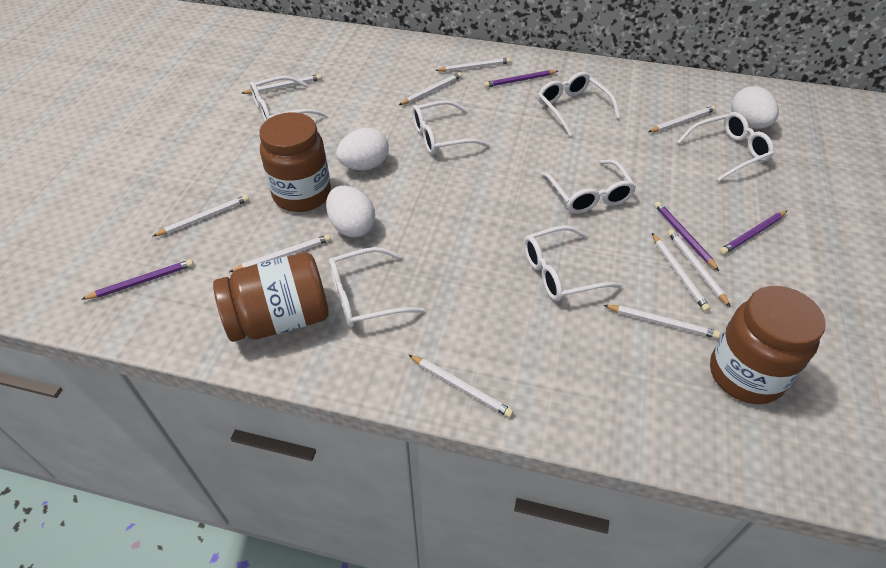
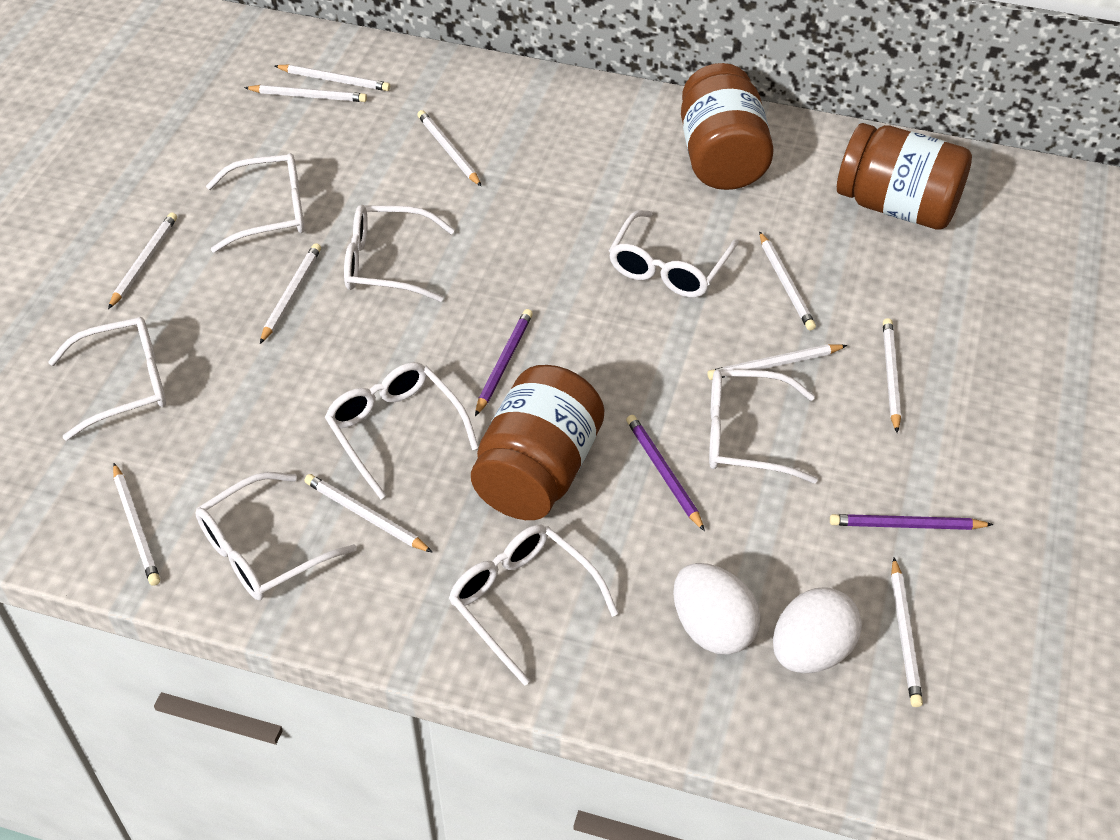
purple pencil: 4 -> 3
white egg: 3 -> 2
white glasses: 7 -> 8
white pencil: 10 -> 11

